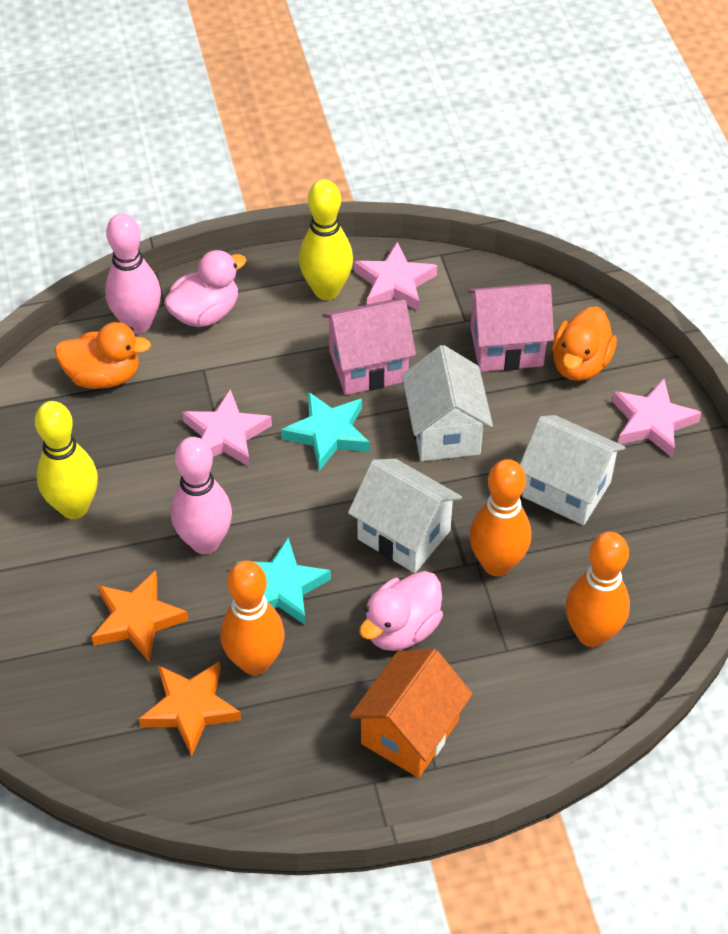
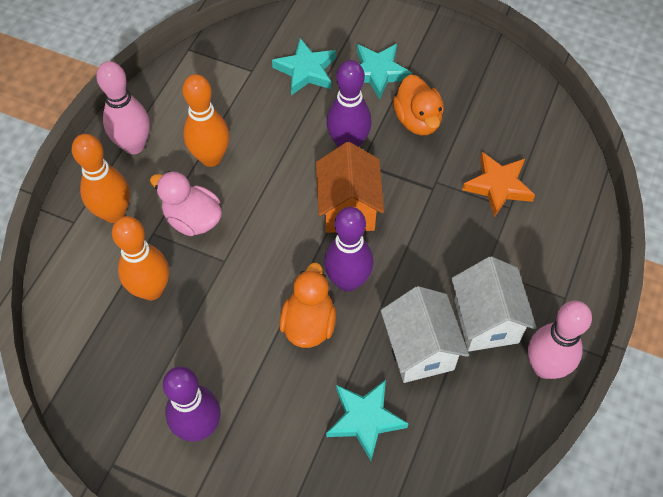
orange star: 2 -> 1
pink duck: 2 -> 1
pink house: 2 -> 0
pink star: 3 -> 0
purple bowling pin: 0 -> 3
turquoise star: 2 -> 3
white house: 3 -> 2
yellow bowling pin: 2 -> 0

